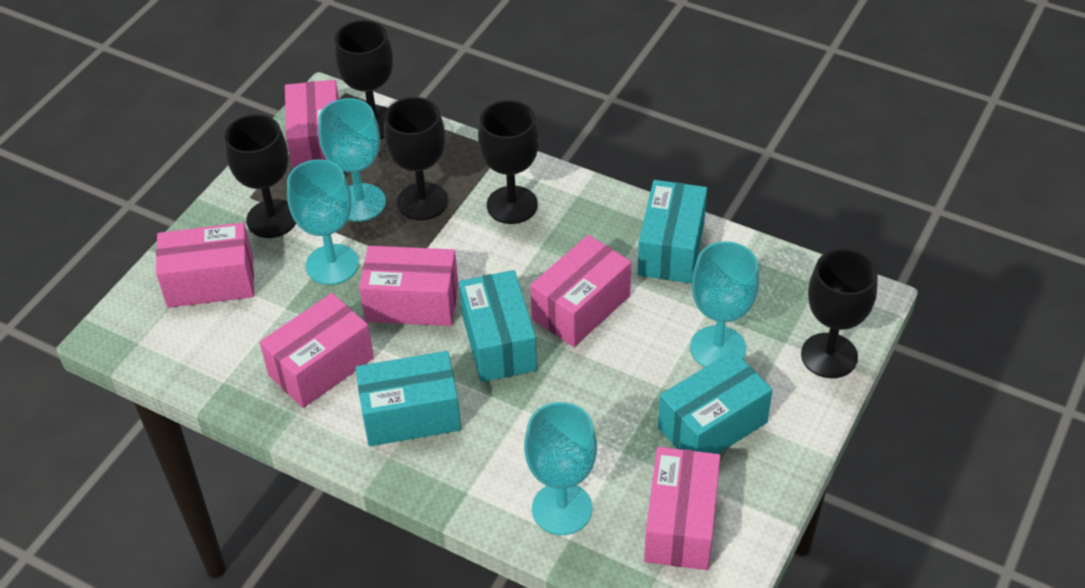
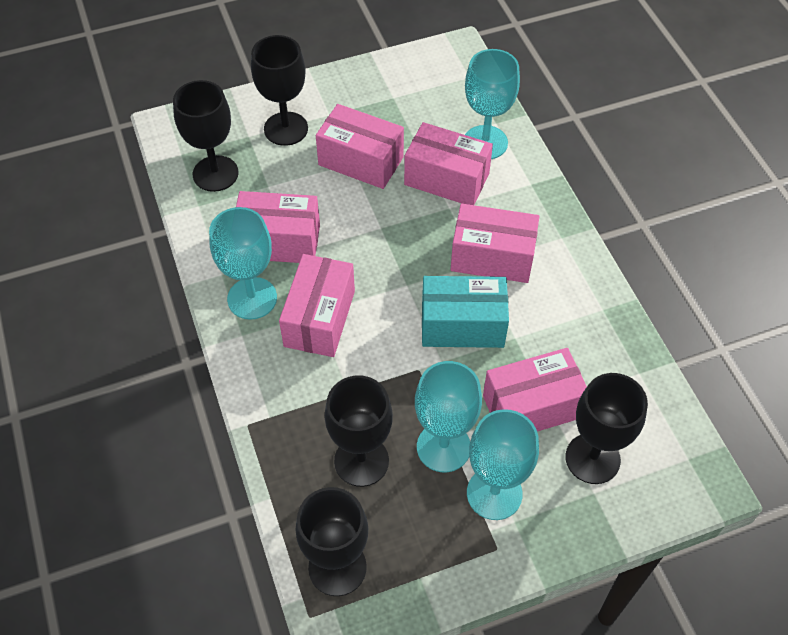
turquoise box: 4 -> 1

